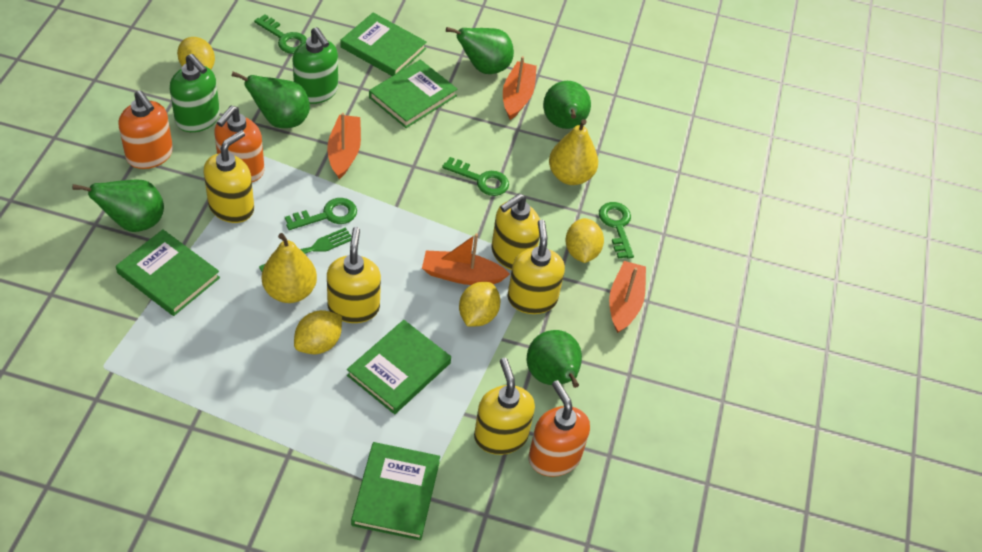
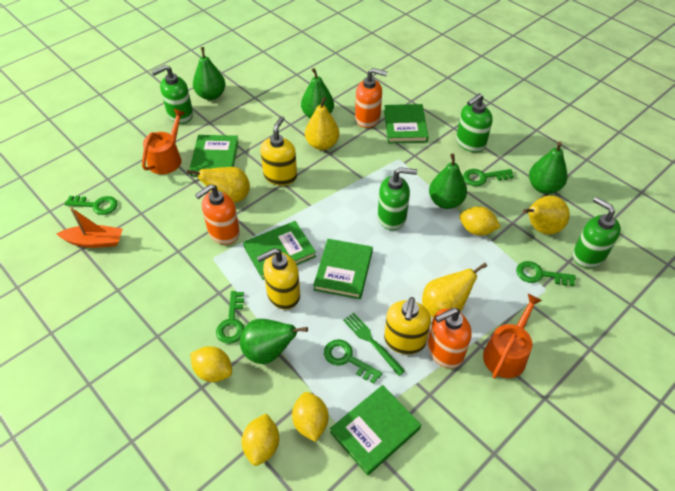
green key: 4 -> 5
green soap dispenser: 2 -> 4
orange boat: 4 -> 1
orange watering can: 0 -> 2
yellow pear: 2 -> 4
yellow soap dispenser: 5 -> 3

